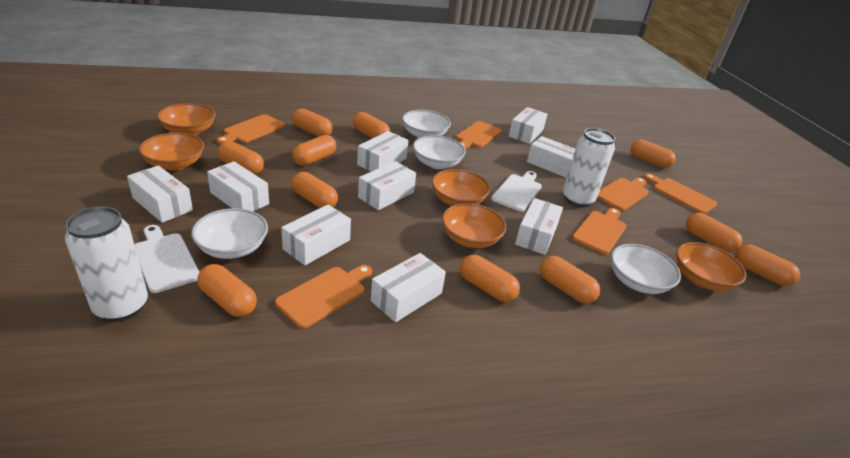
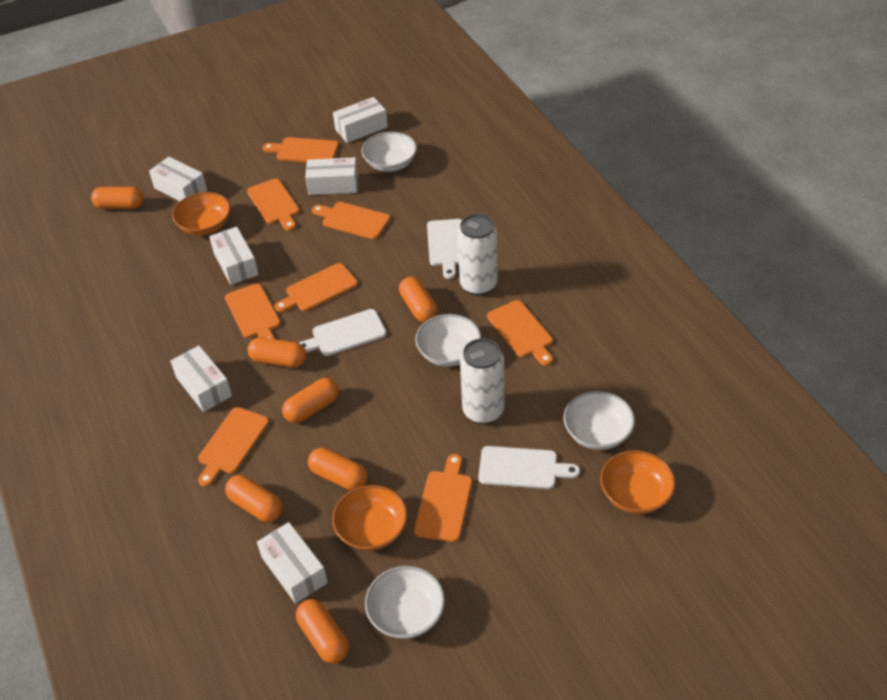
orange bowl: 5 -> 3
orange capsule: 11 -> 7
orange cutting board: 6 -> 8
white box: 9 -> 6
white cutting board: 2 -> 3

